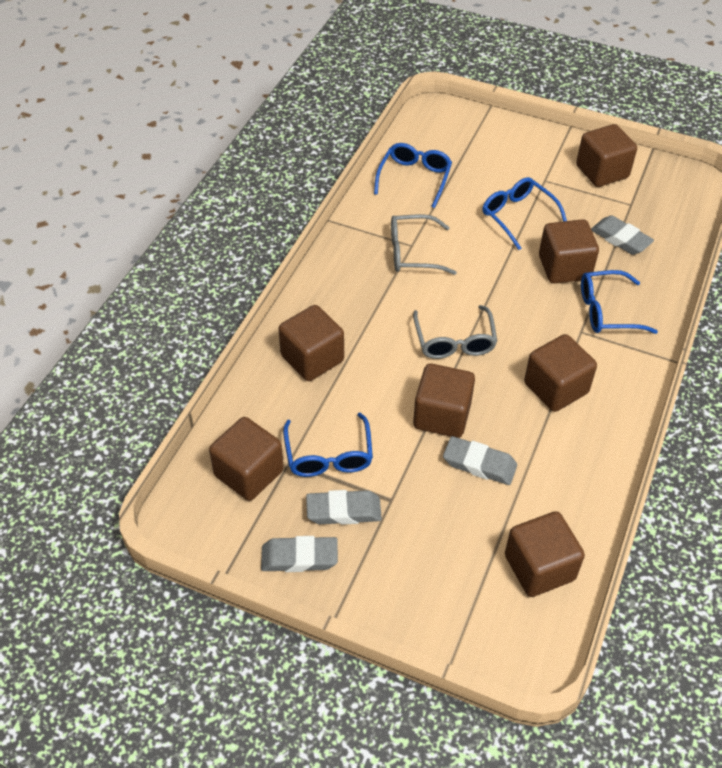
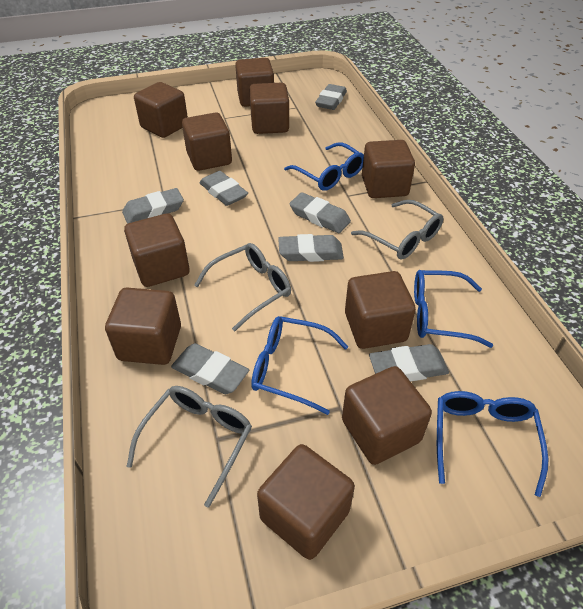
brown cube: 7 -> 10
grey eraser: 4 -> 7
grey glasses: 2 -> 3

